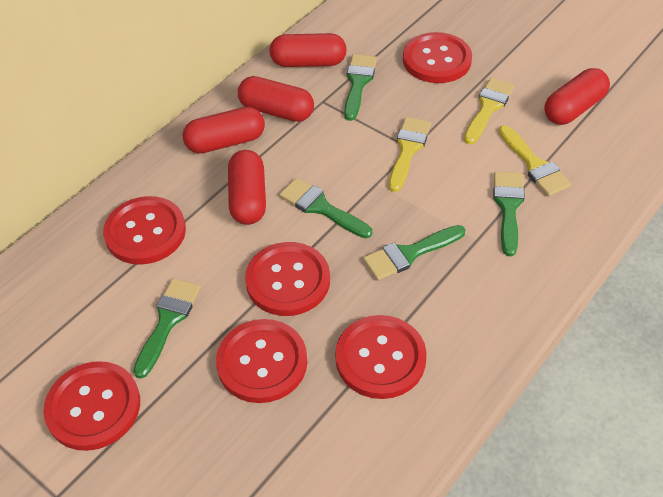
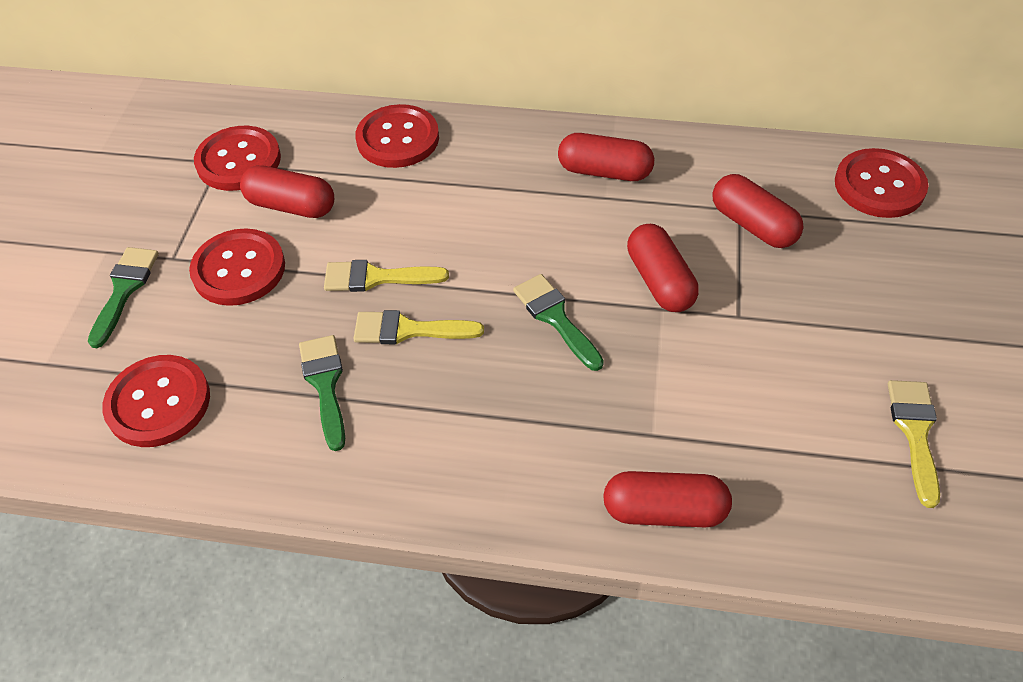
green brush: 5 -> 3
red button: 6 -> 5

